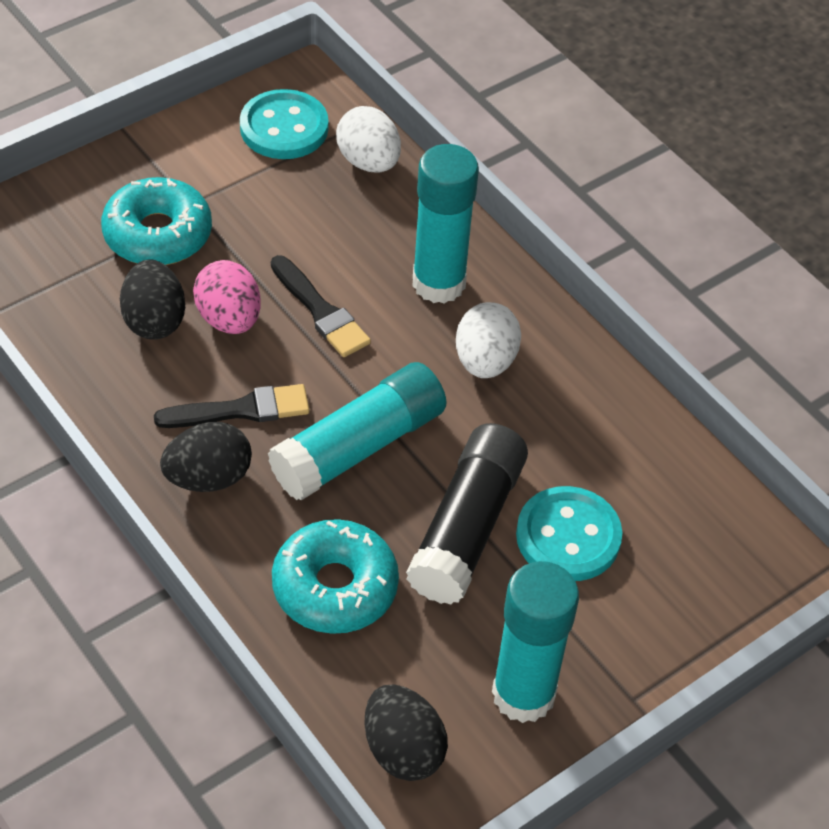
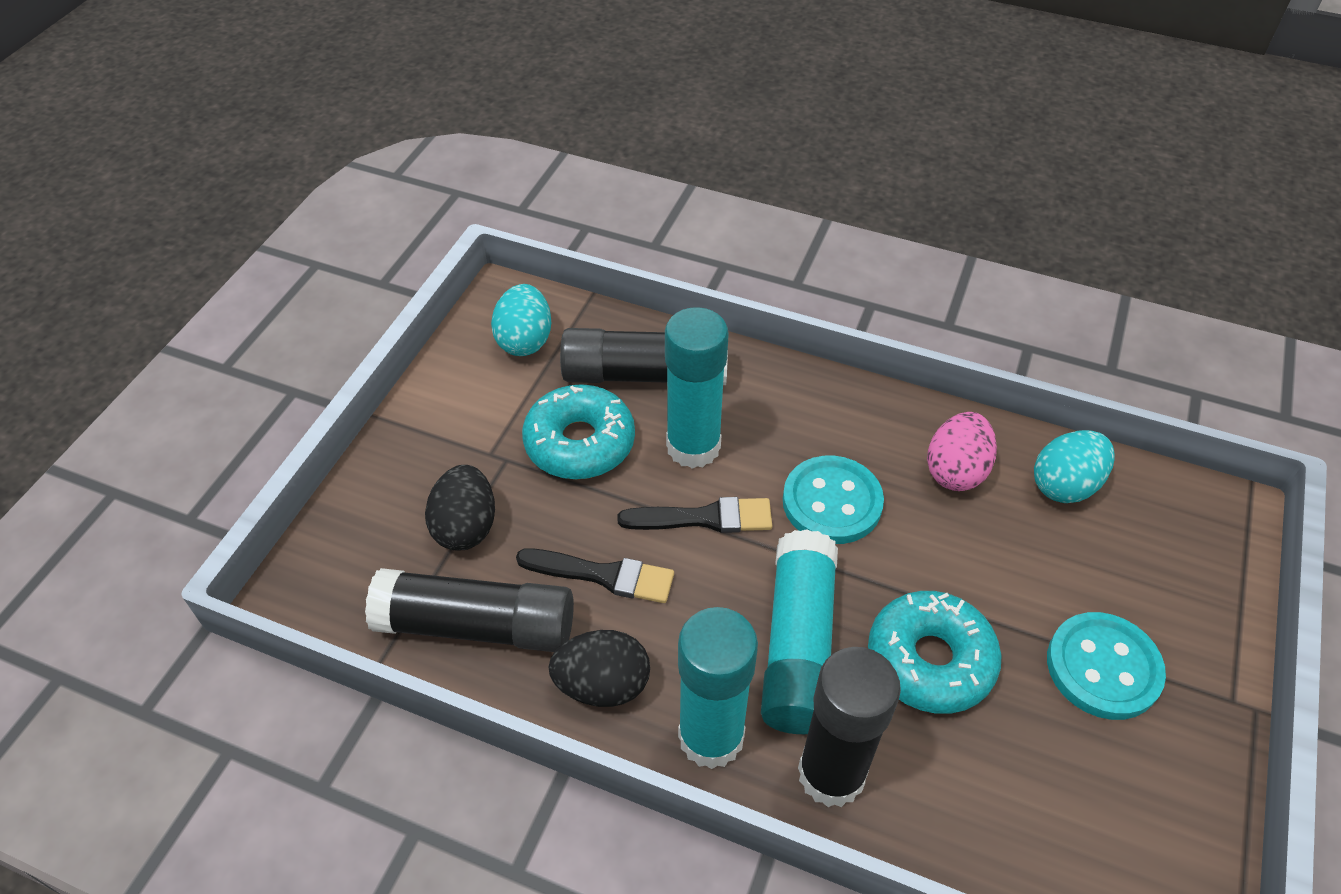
black egg: 3 -> 2
black glue stick: 1 -> 3
turquoise egg: 0 -> 2
white egg: 2 -> 0

